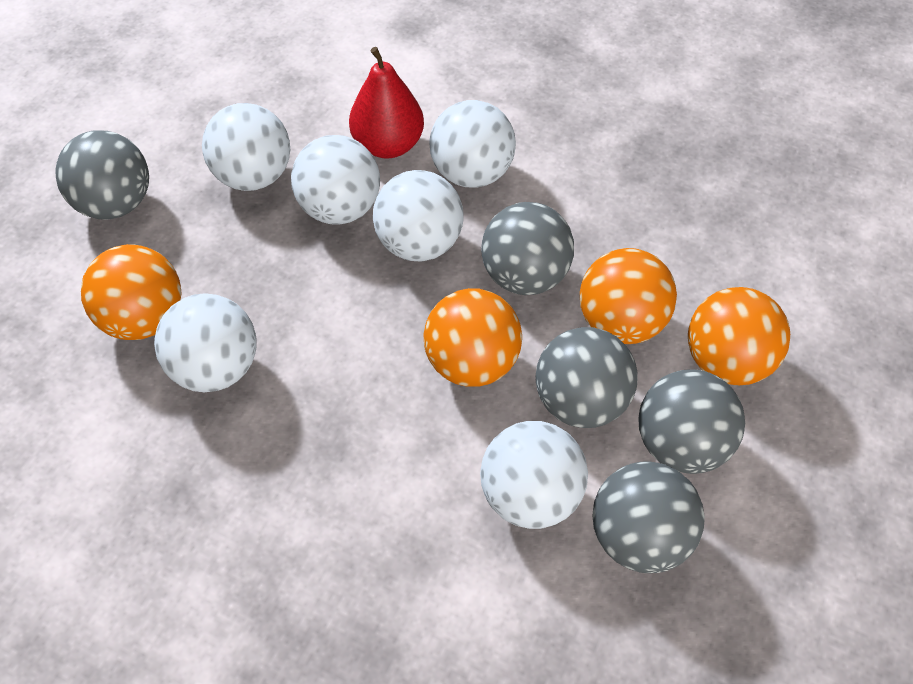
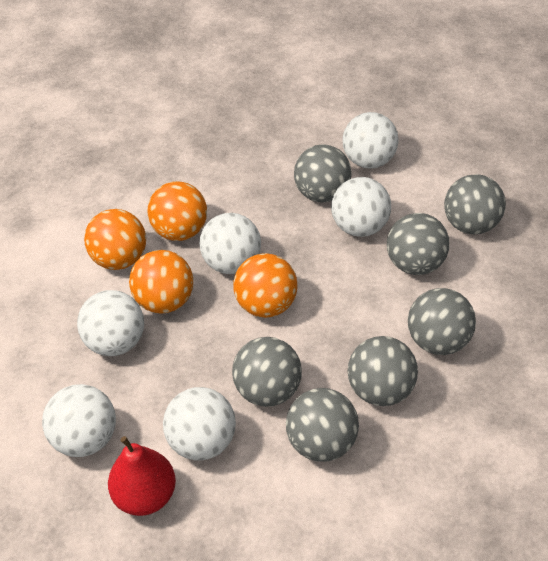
grey ball: 5 -> 7

